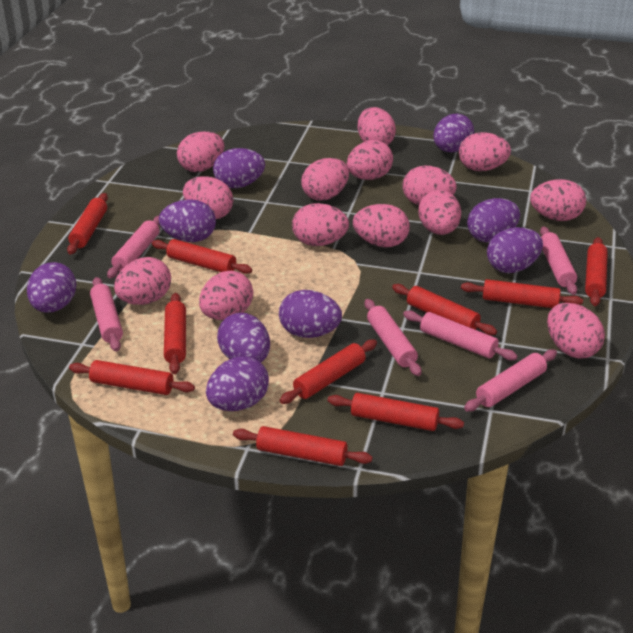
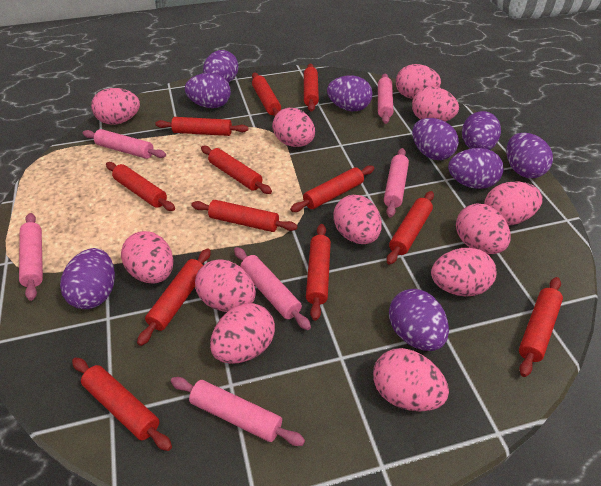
pink egg: 14 -> 12
red rolling pin: 10 -> 12

